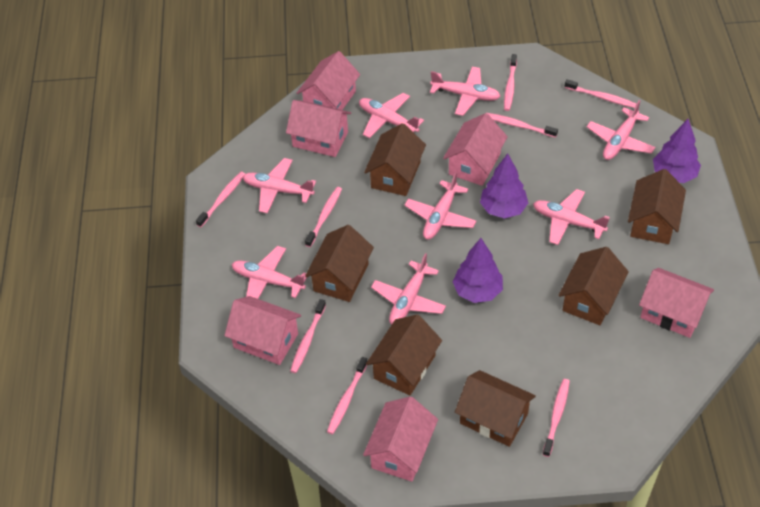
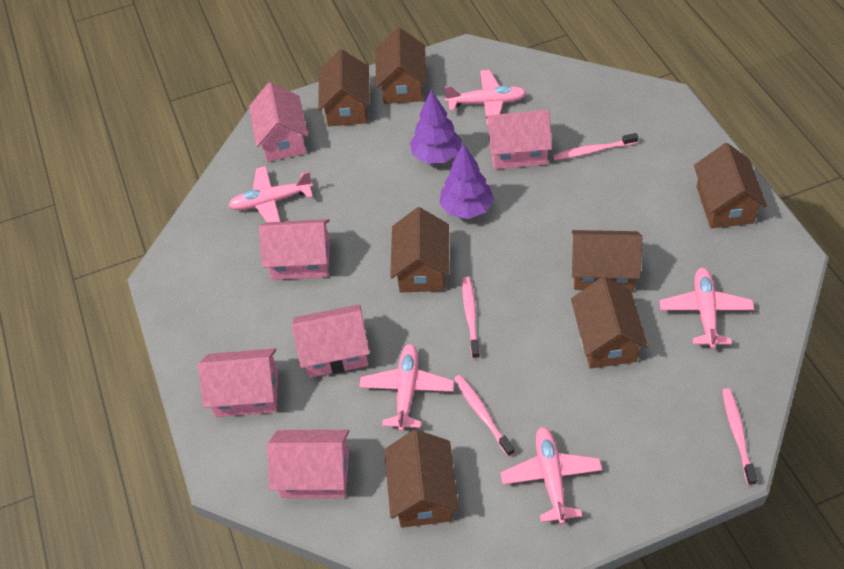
brown house: 6 -> 7
pink plane: 8 -> 5
pink toothbrush: 8 -> 4
purple tree: 3 -> 2

